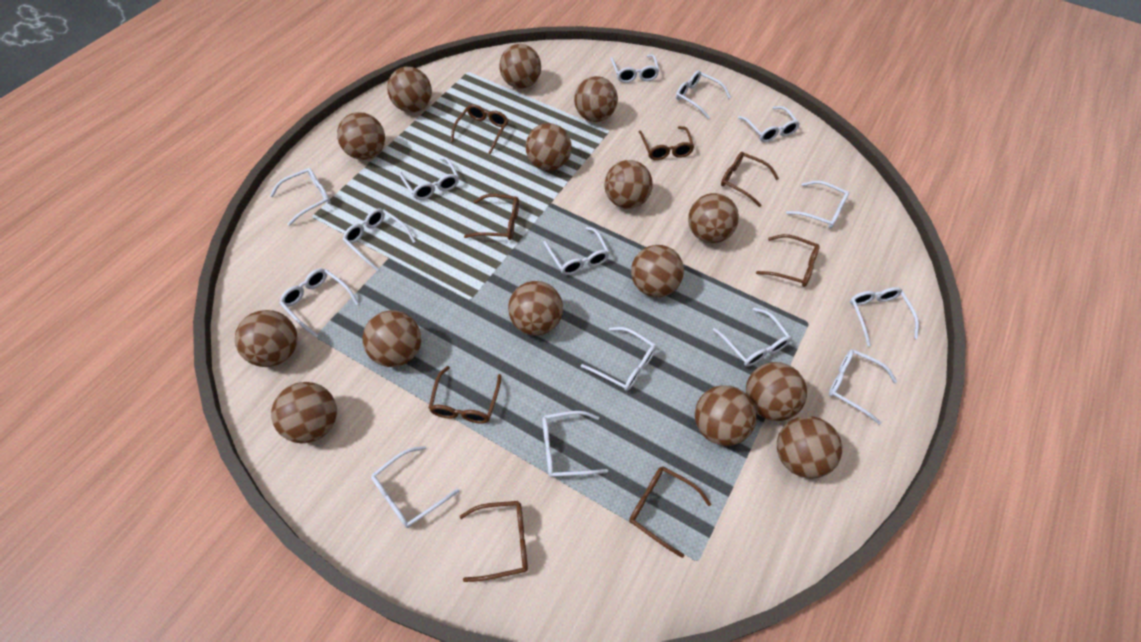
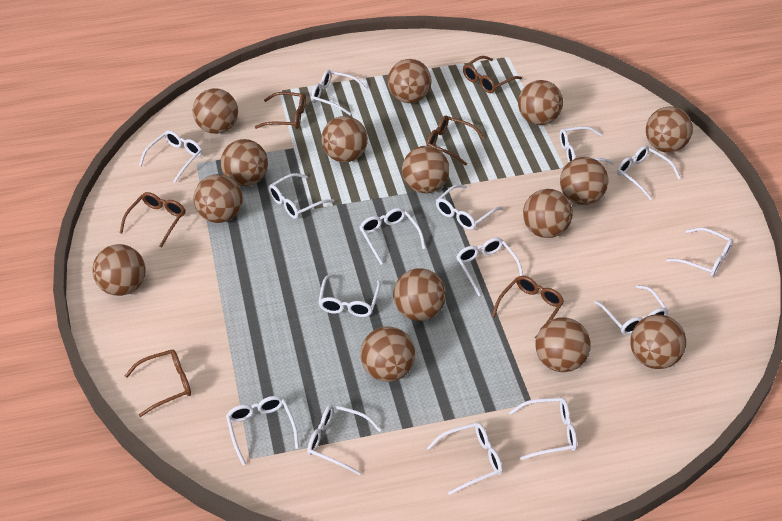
brown glasses: 8 -> 6

